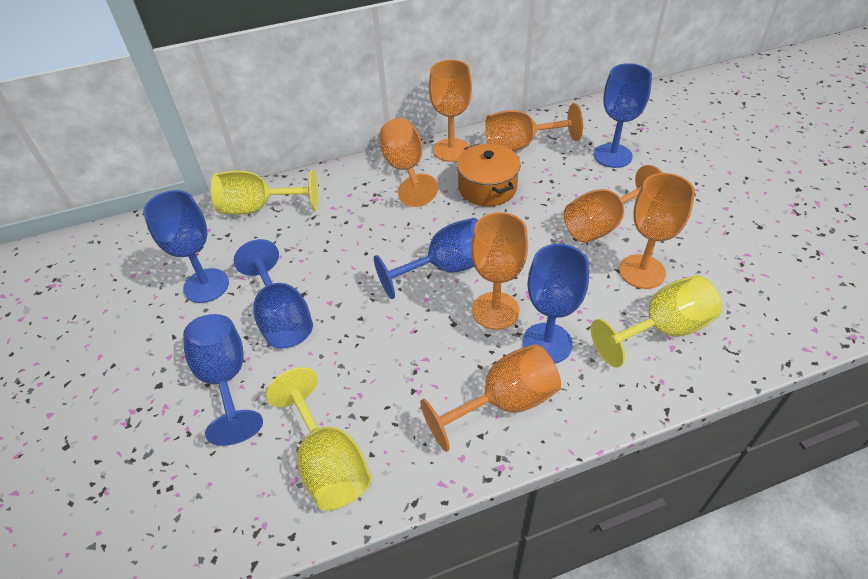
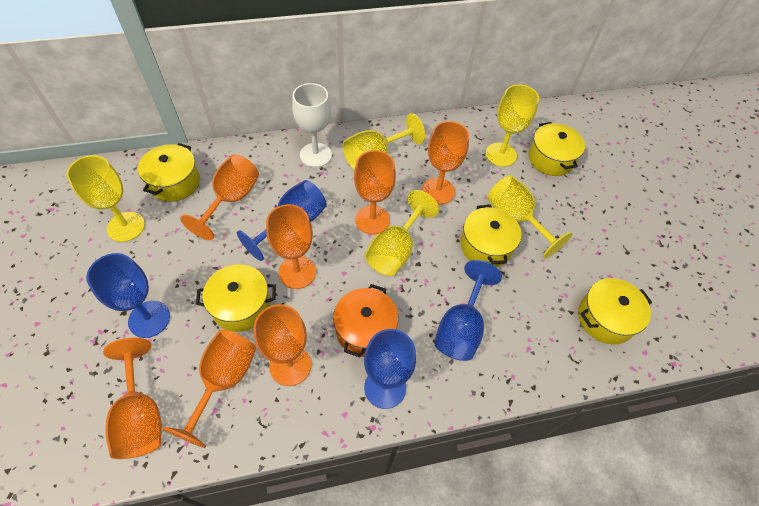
blue goblet: 6 -> 4
white goblet: 0 -> 1
yellow goblet: 3 -> 5
yellow pot: 0 -> 5

